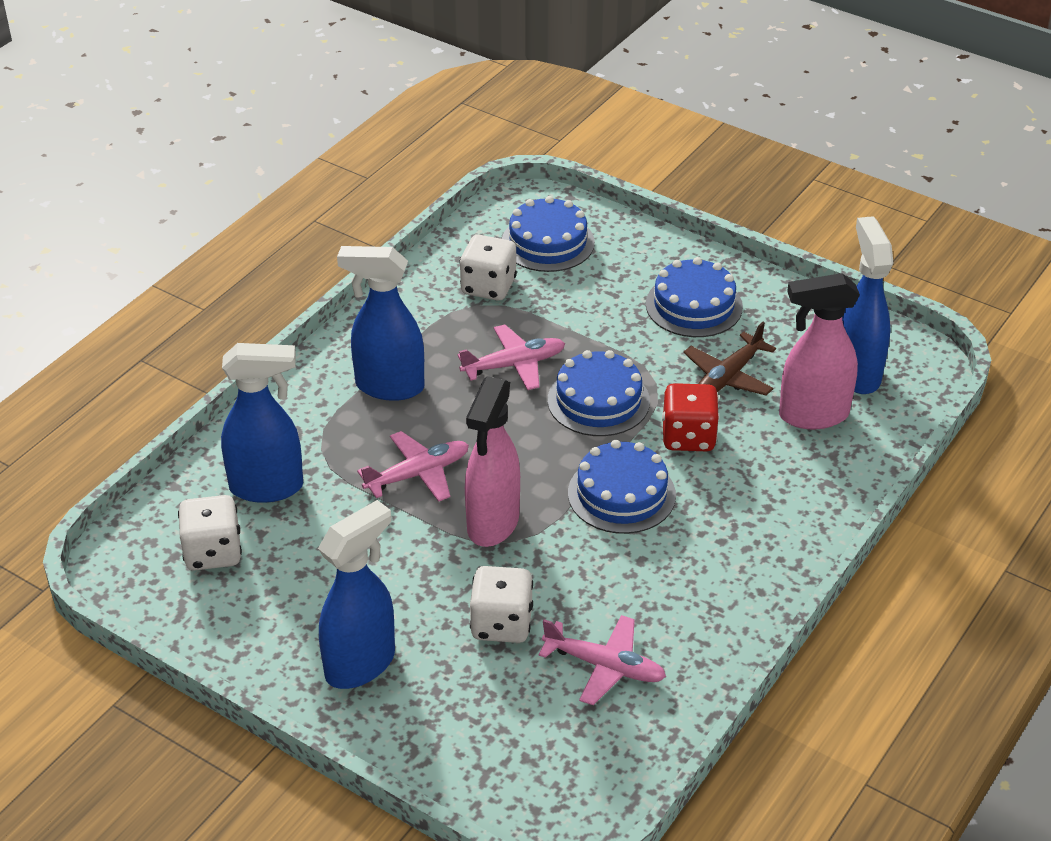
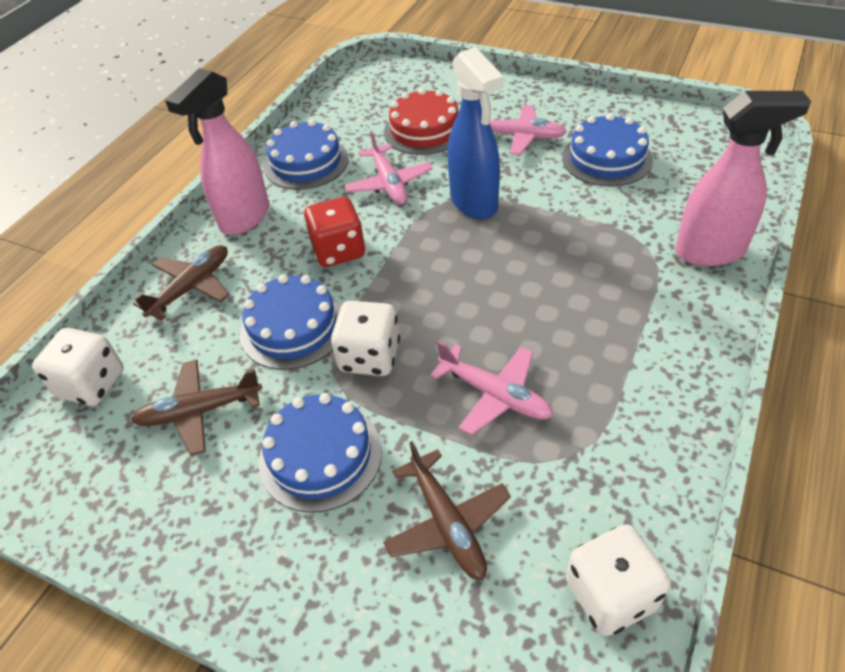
blue spray bottle: 4 -> 1
brown plane: 1 -> 3
red cake: 0 -> 1

